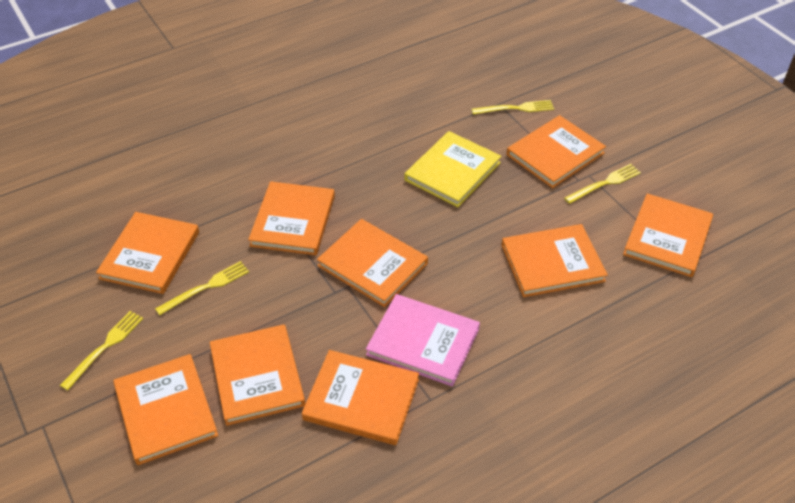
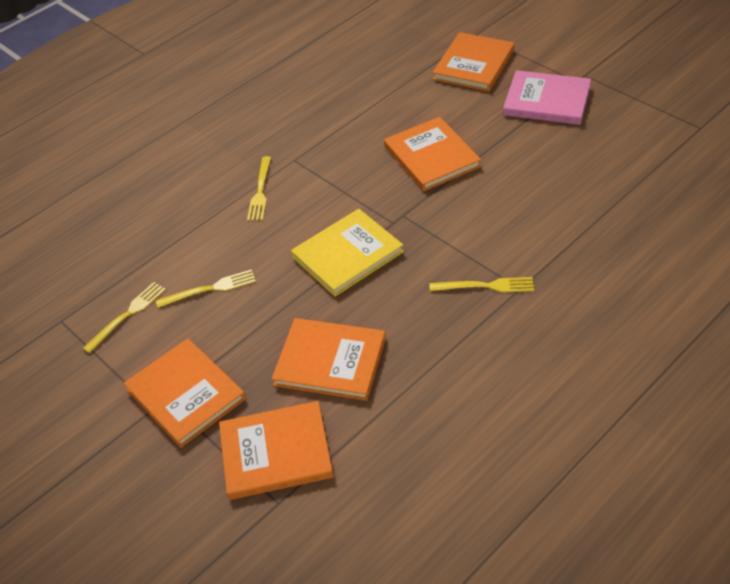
orange book: 9 -> 5

